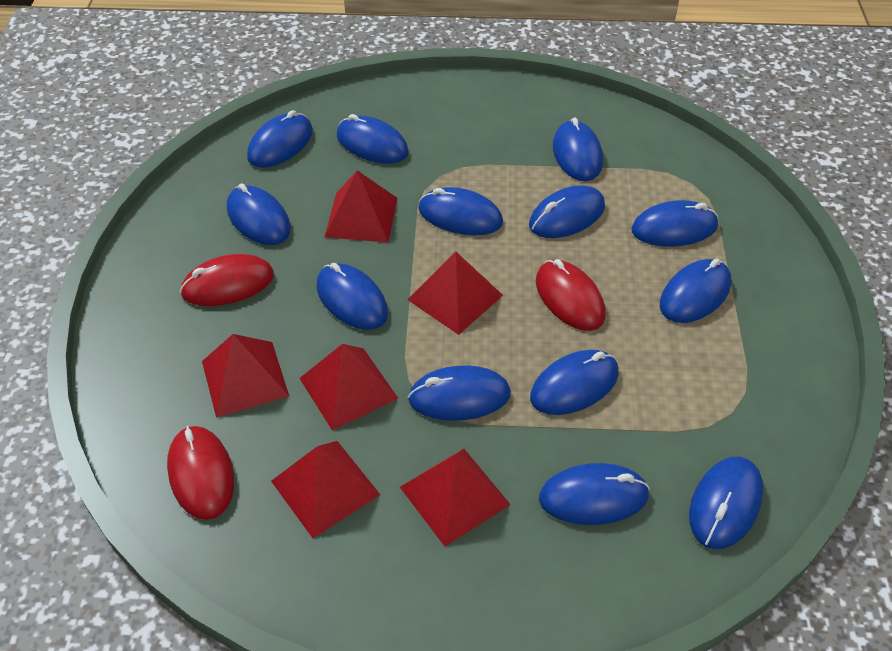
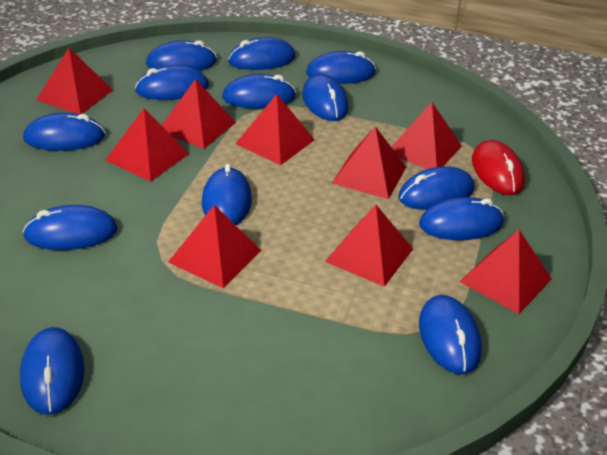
red mouse: 3 -> 1
red pyramid: 6 -> 9

